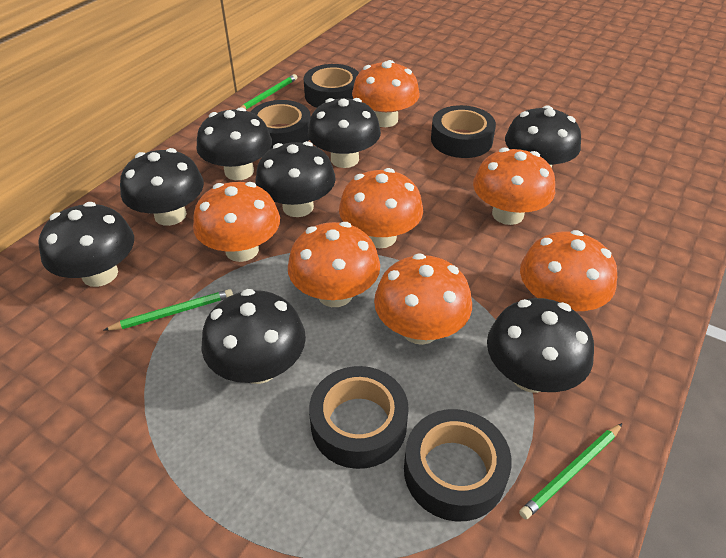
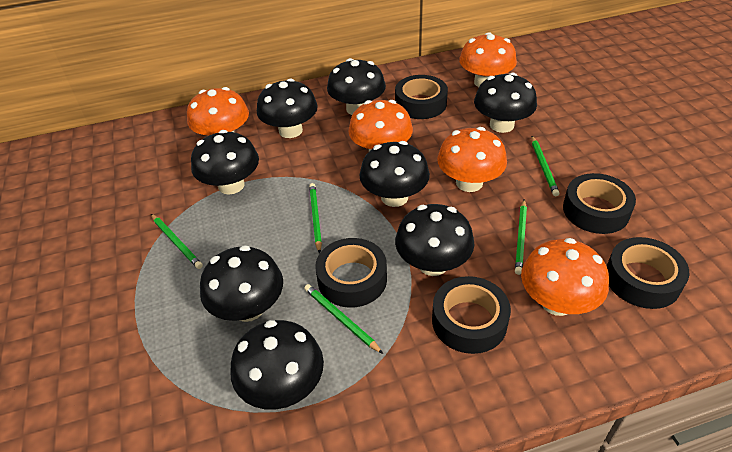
green pencil: 3 -> 5
orange mushroom: 7 -> 5

